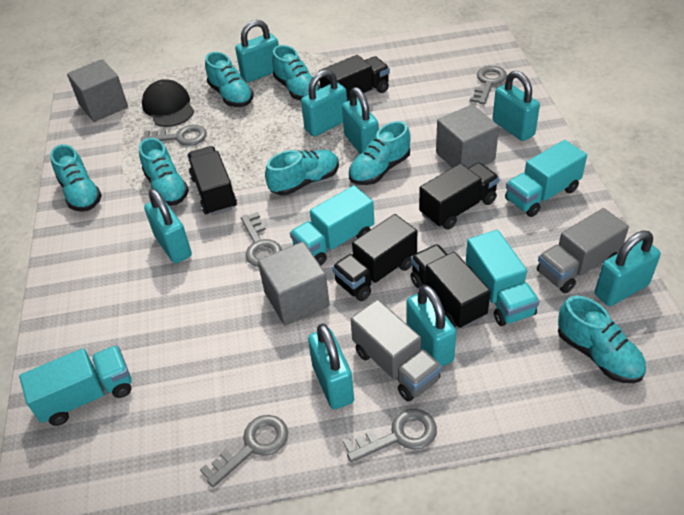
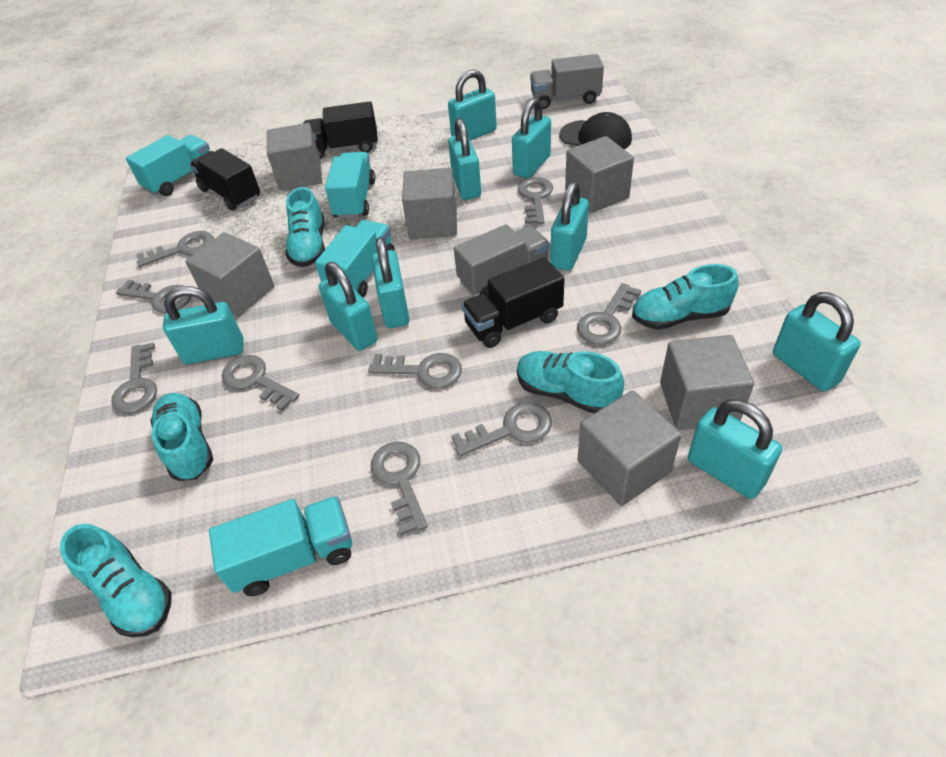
black truck: 5 -> 3
grey cube: 3 -> 6
grey key: 5 -> 9
turquoise padlock: 8 -> 9
turquoise shoe: 7 -> 5

